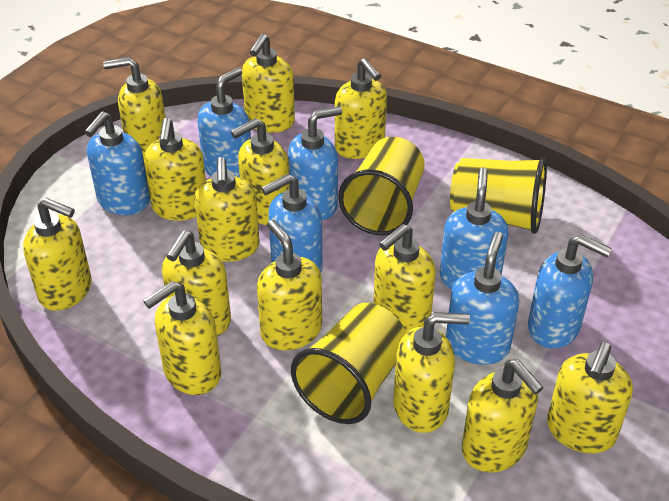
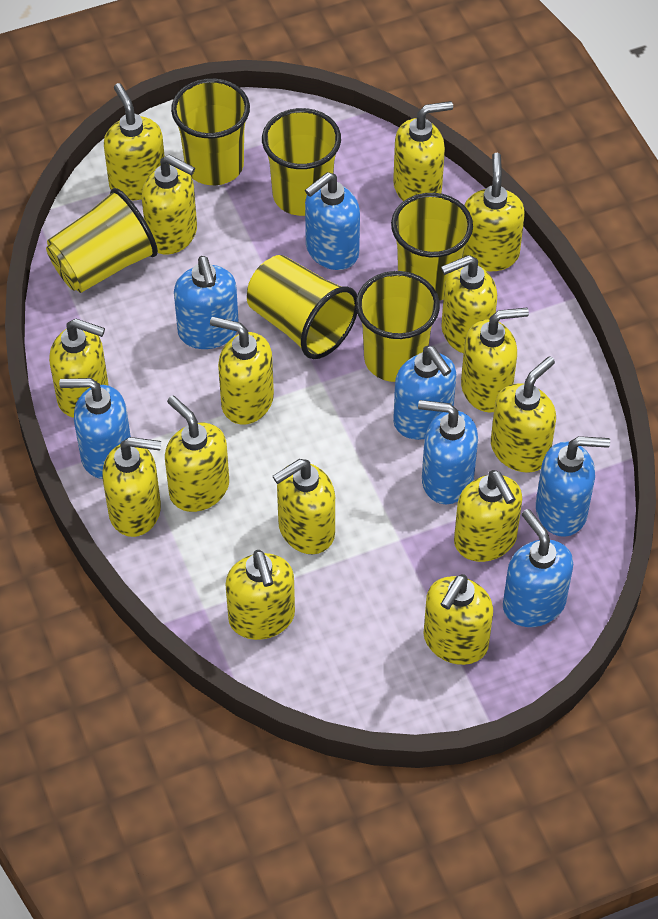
yellow cup: 3 -> 6
yellow soap dispenser: 14 -> 15

